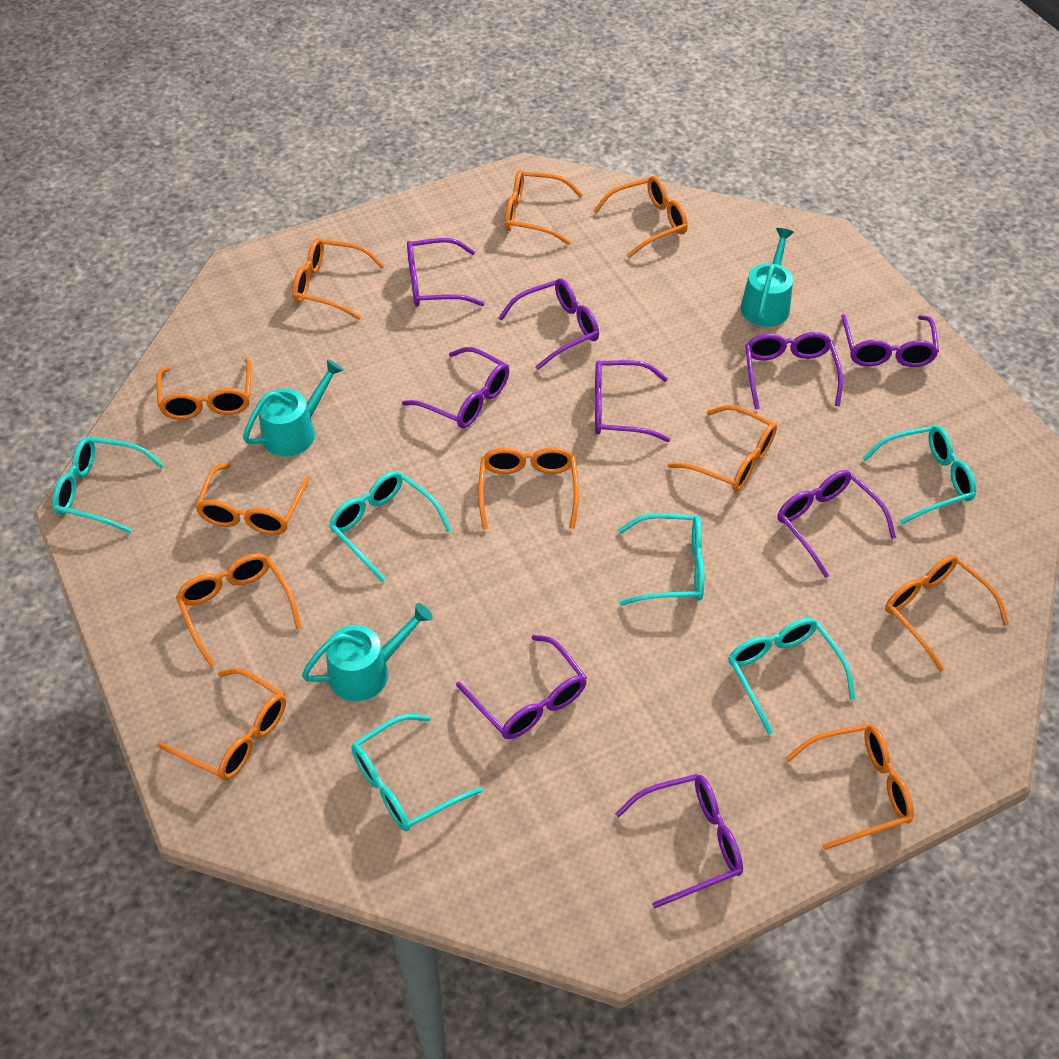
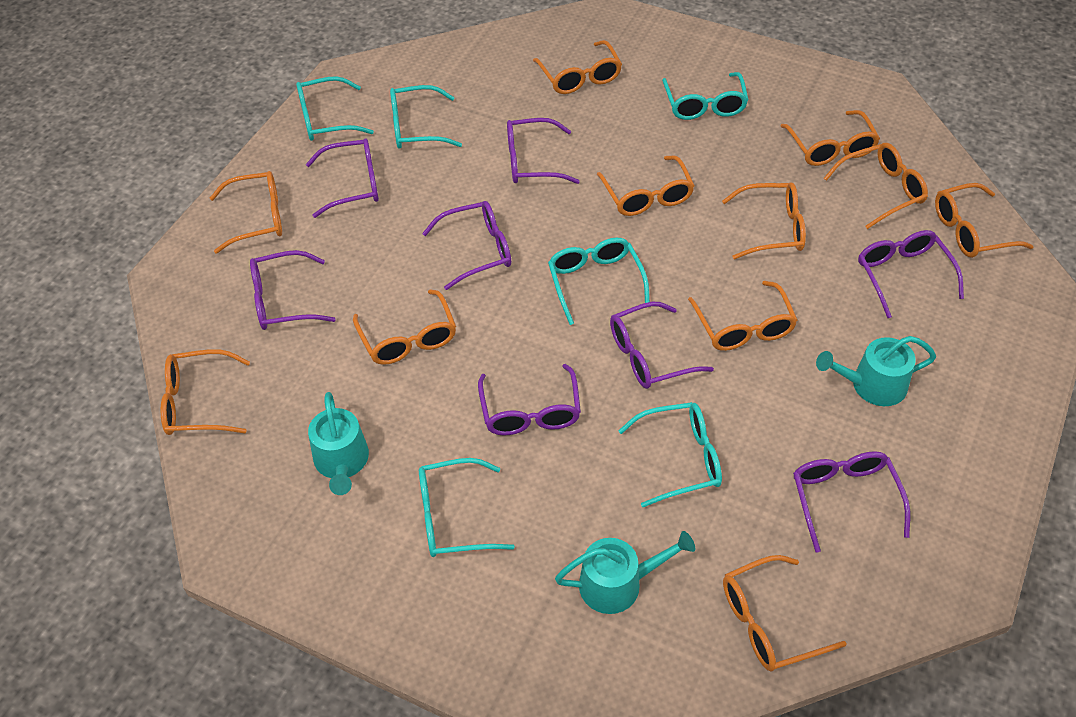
purple glasses: 9 -> 8

